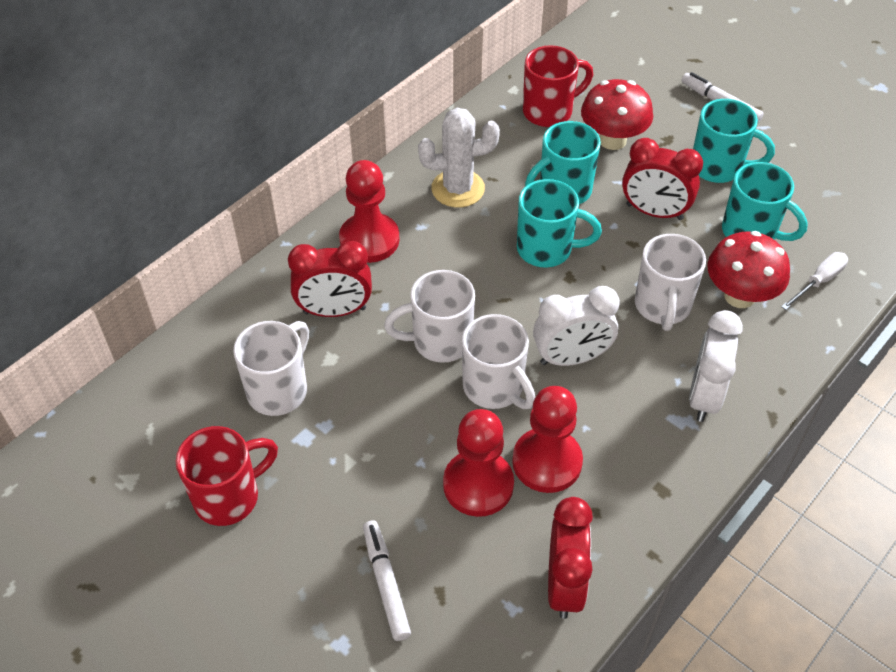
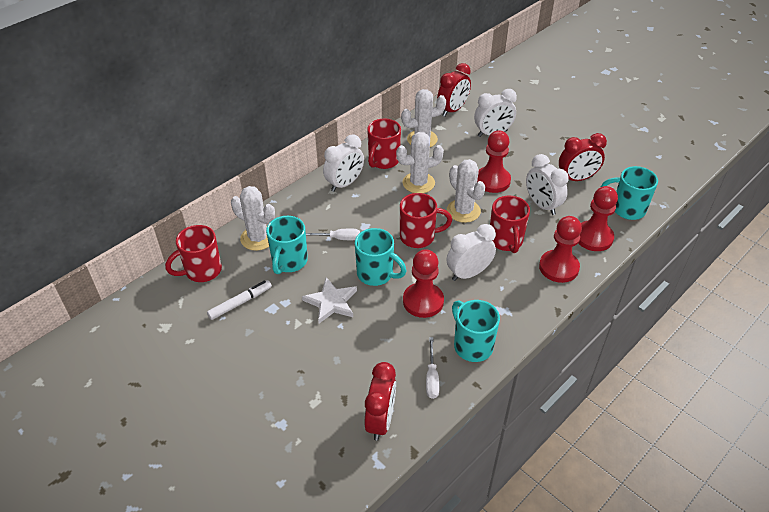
red mug: 2 -> 4
red mushroom: 2 -> 0
red pawn: 3 -> 4
white cactus: 1 -> 4
white clock: 2 -> 4
white marker: 2 -> 1
white mug: 4 -> 0
white screwdriver: 1 -> 2
white star: 0 -> 1

